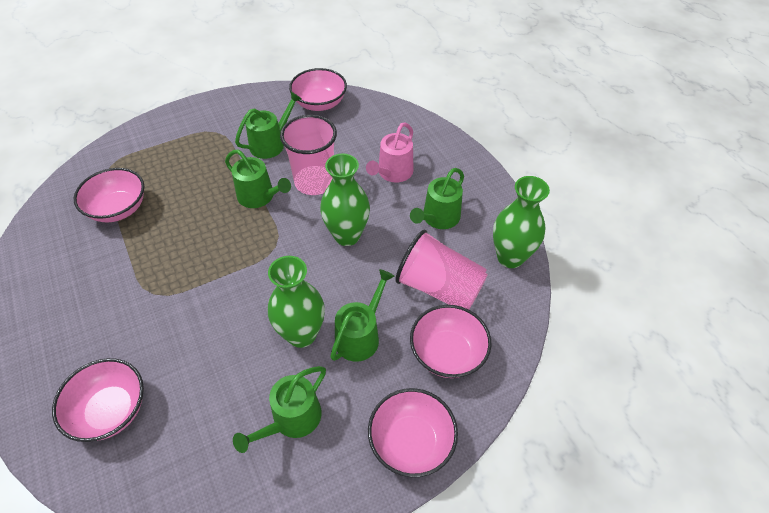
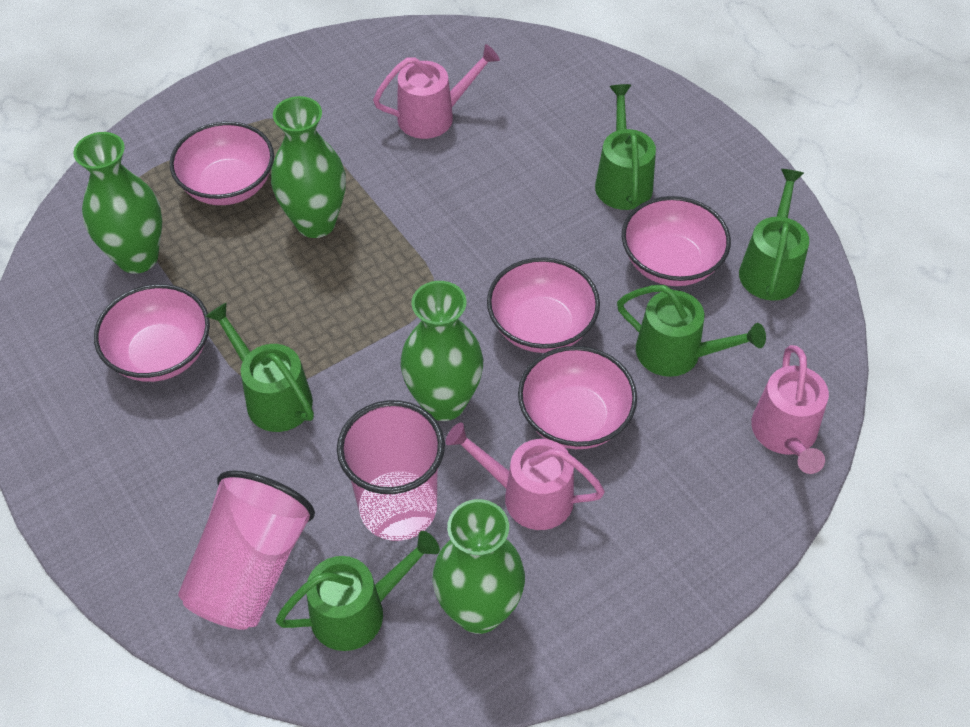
green vase: 3 -> 4
pink watering can: 1 -> 3

